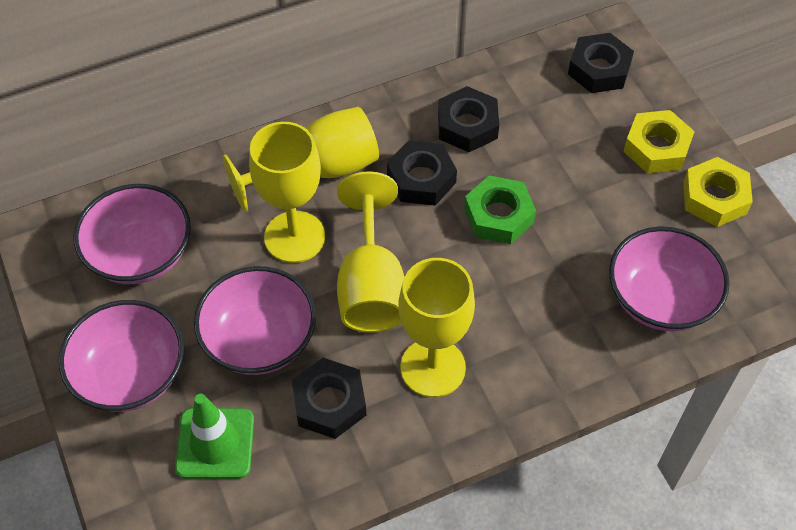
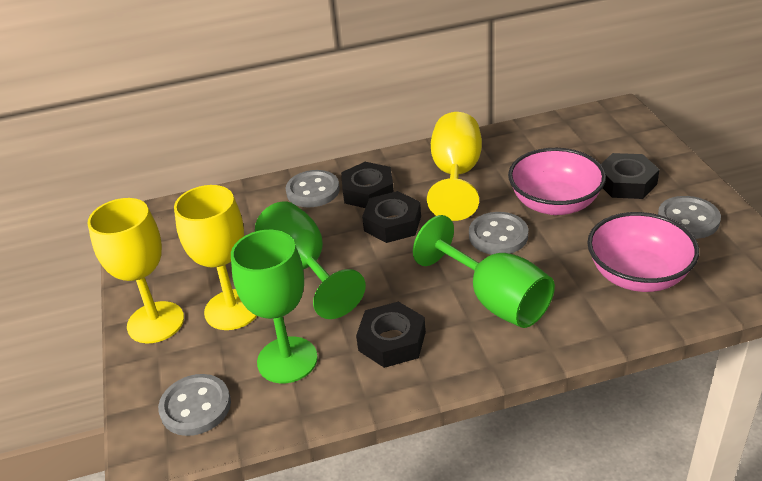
green goblet: 0 -> 3
green nut: 1 -> 0
green traffic cone: 1 -> 0
grey button: 0 -> 4
pink bowl: 4 -> 2
yellow goblet: 4 -> 3
yellow nut: 2 -> 0

